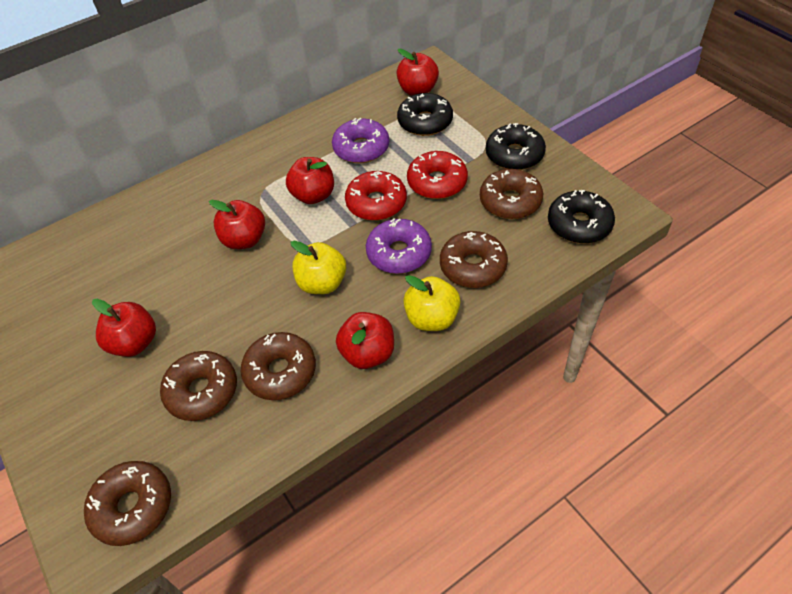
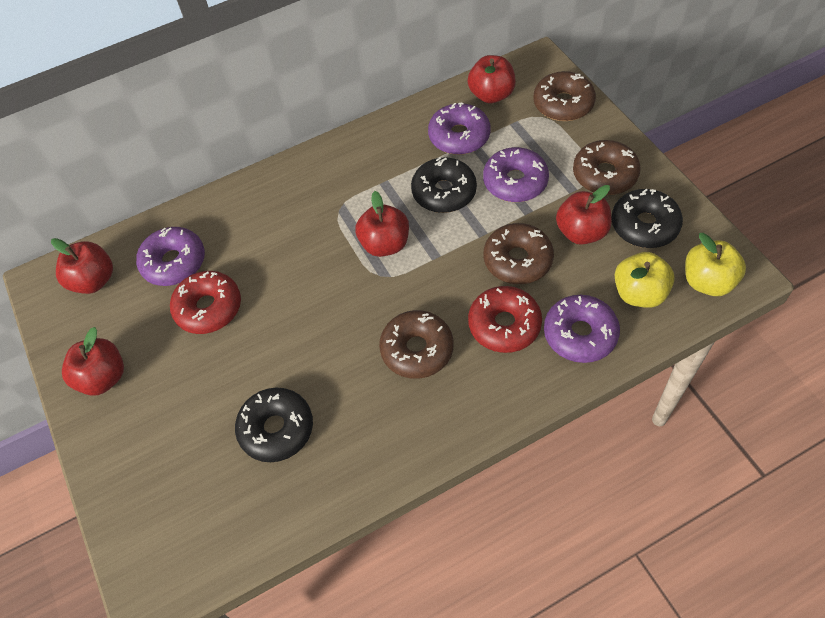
brown donut: 5 -> 4
purple donut: 2 -> 4

